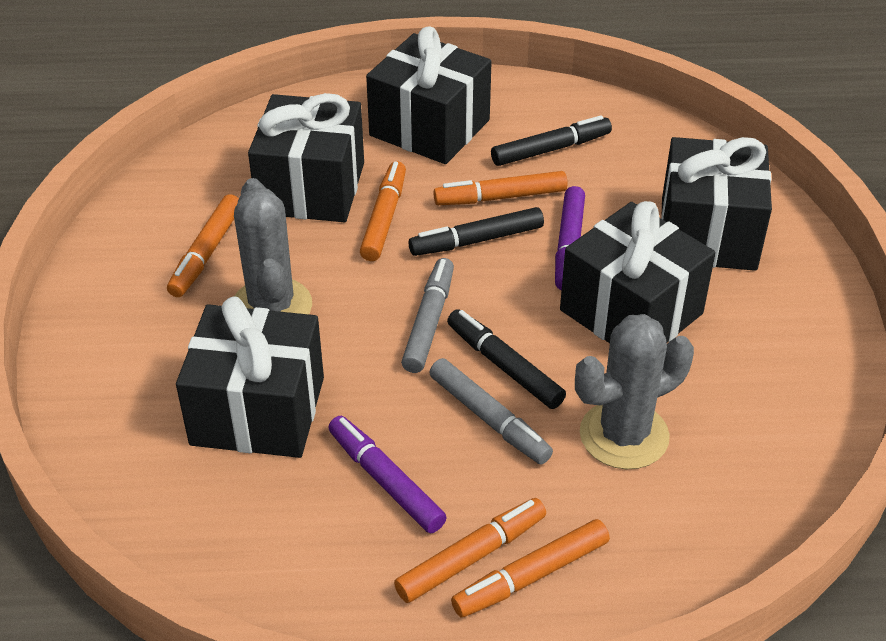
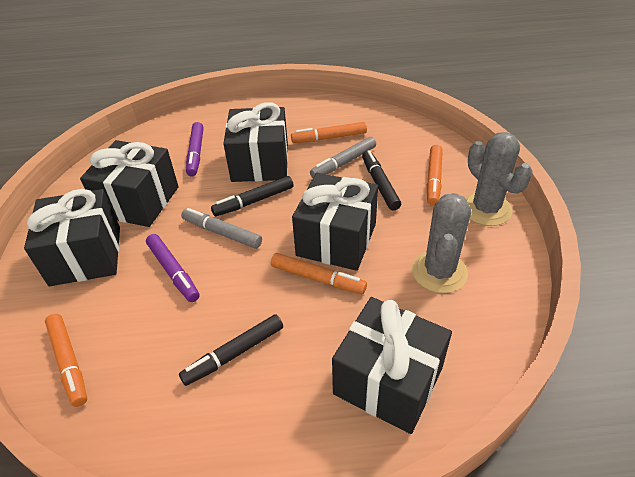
orange marker: 5 -> 4

